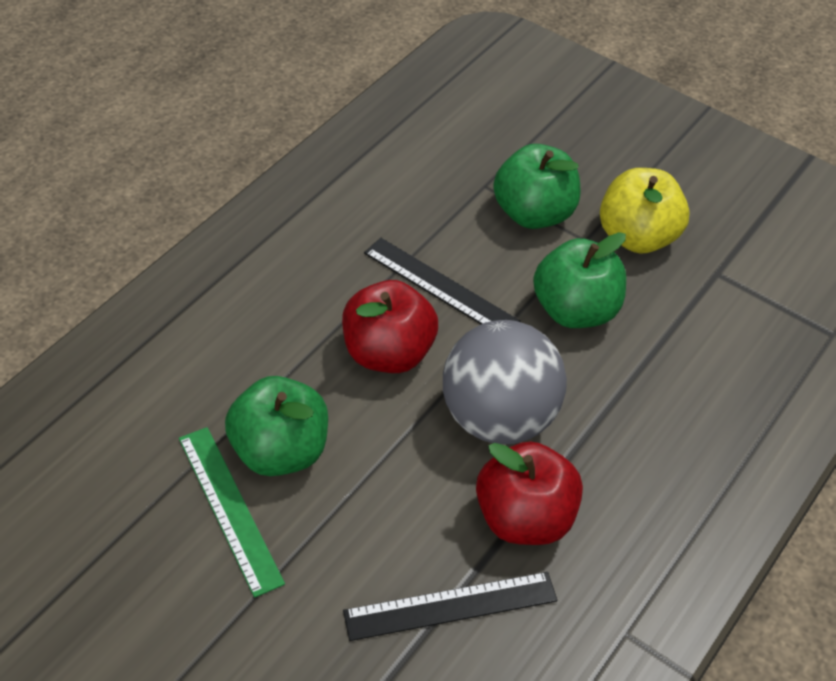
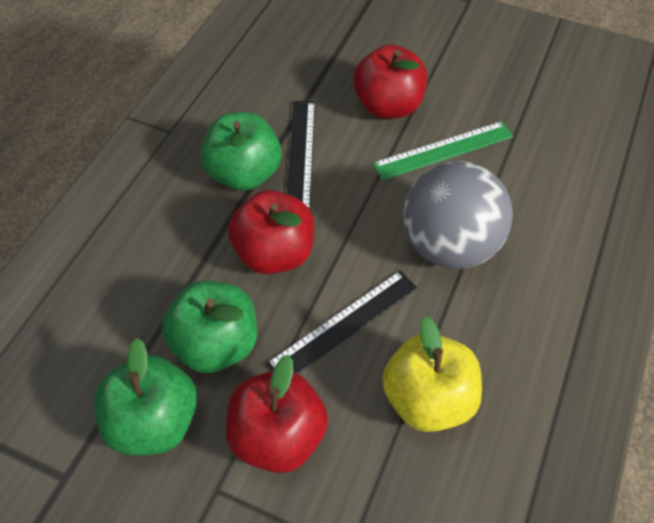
red apple: 2 -> 3

